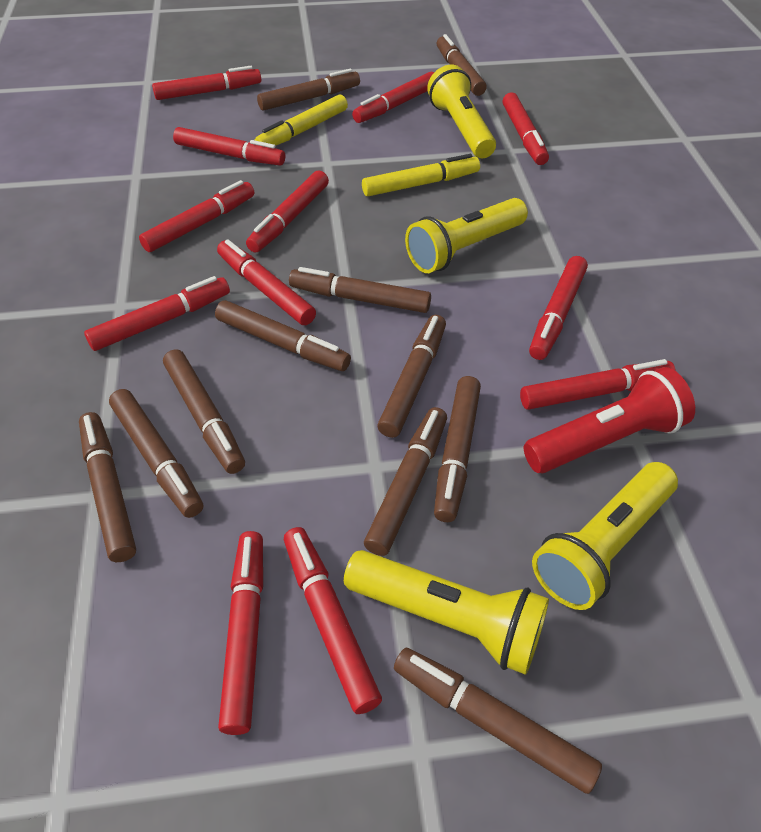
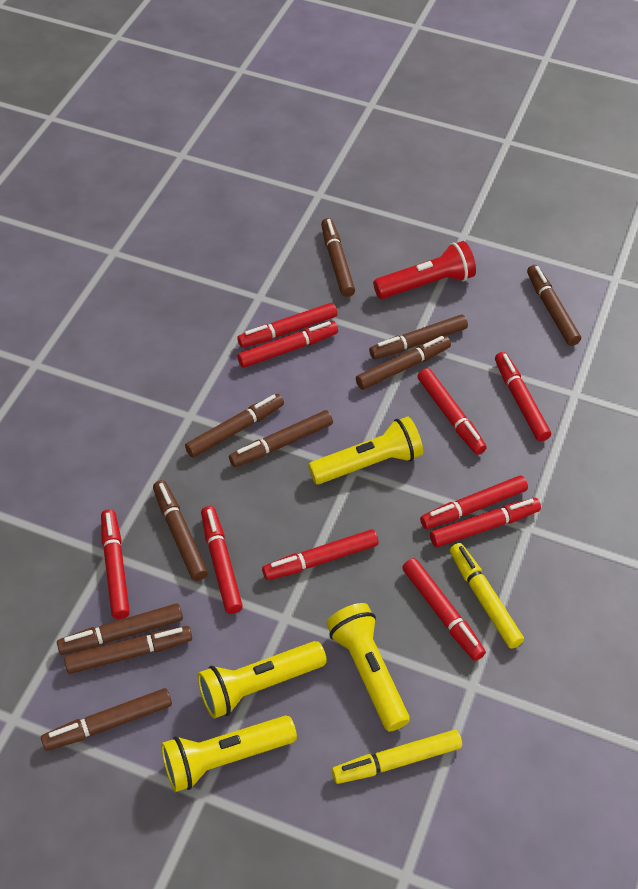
brown marker: 11 -> 10
red marker: 12 -> 10

